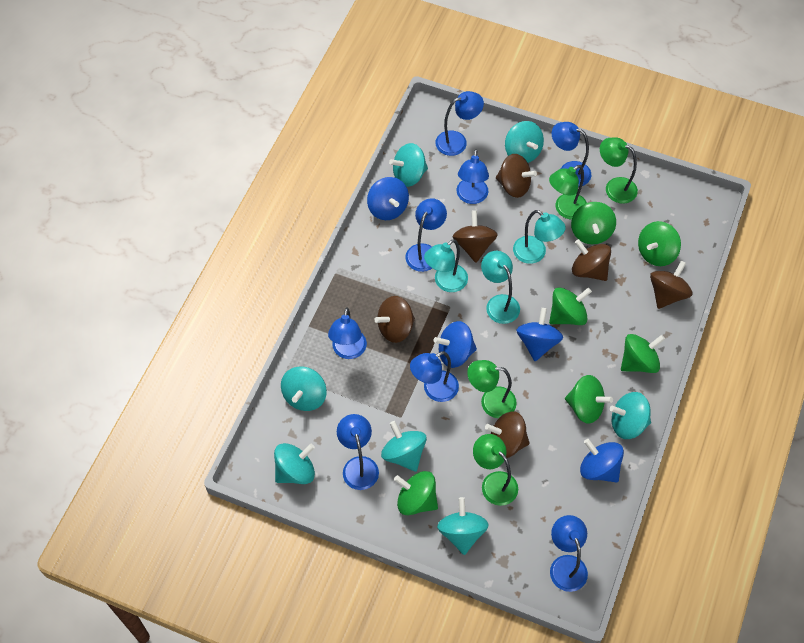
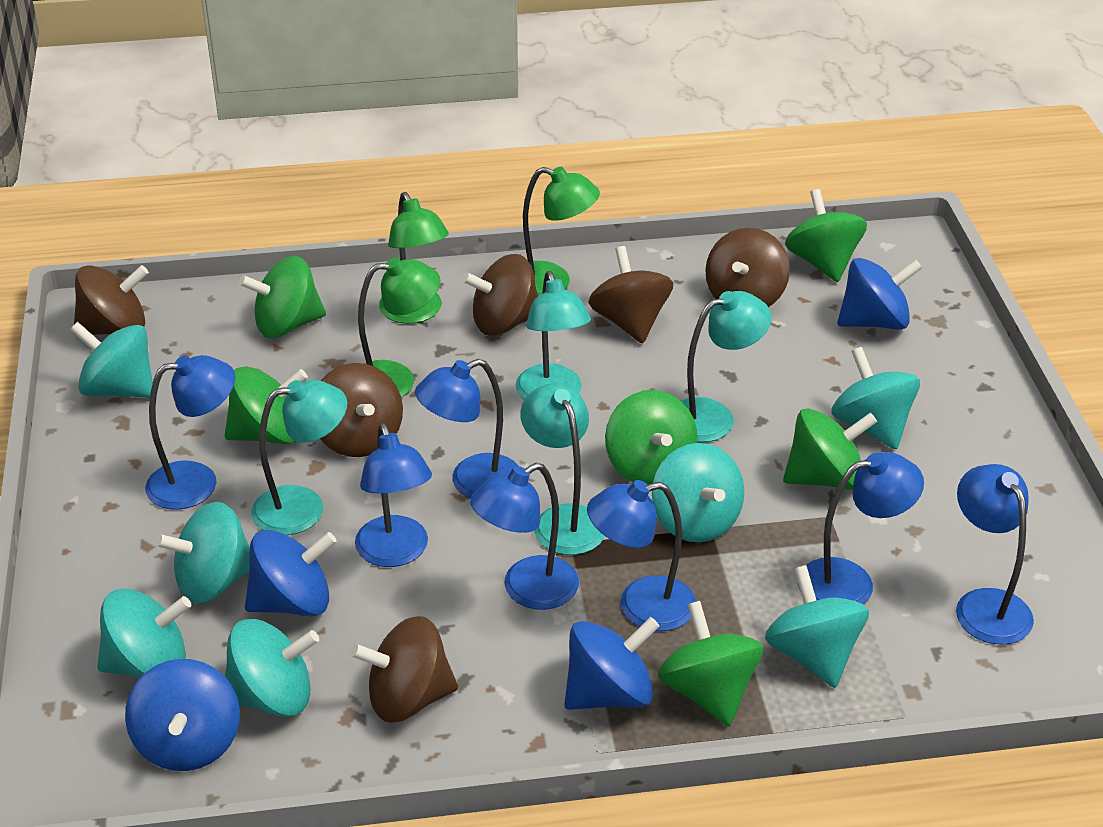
blue lamp: 8 -> 7
green lamp: 4 -> 3
turquoise lamp: 3 -> 4

